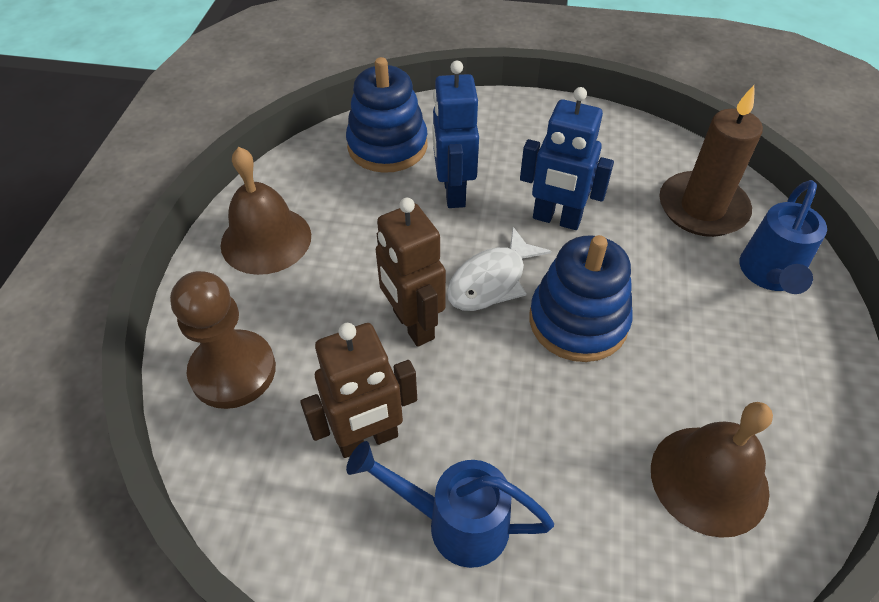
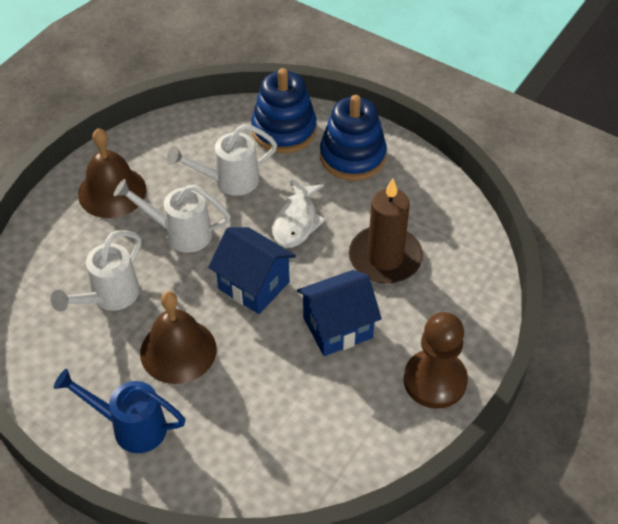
blue house: 0 -> 2
blue robot: 2 -> 0
blue watering can: 2 -> 1
brown robot: 2 -> 0
white watering can: 0 -> 3

